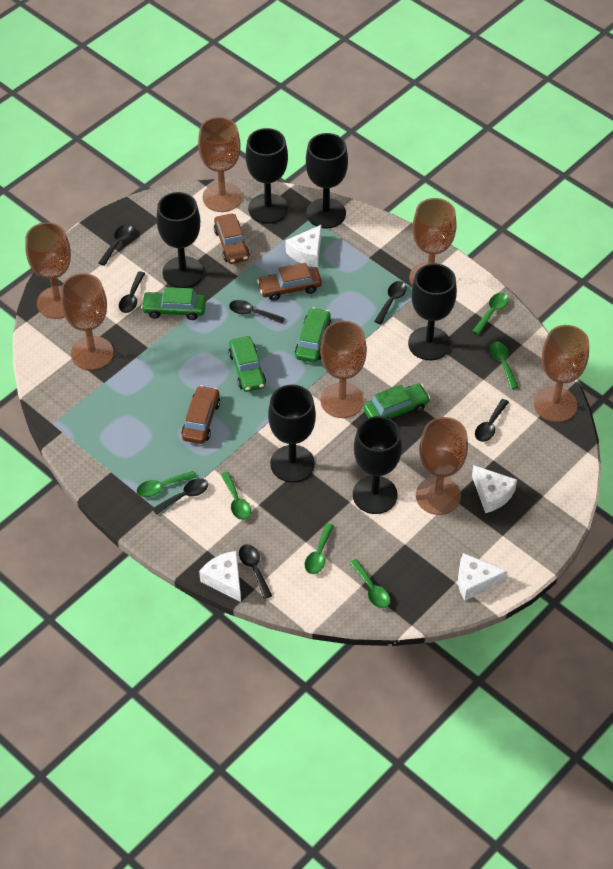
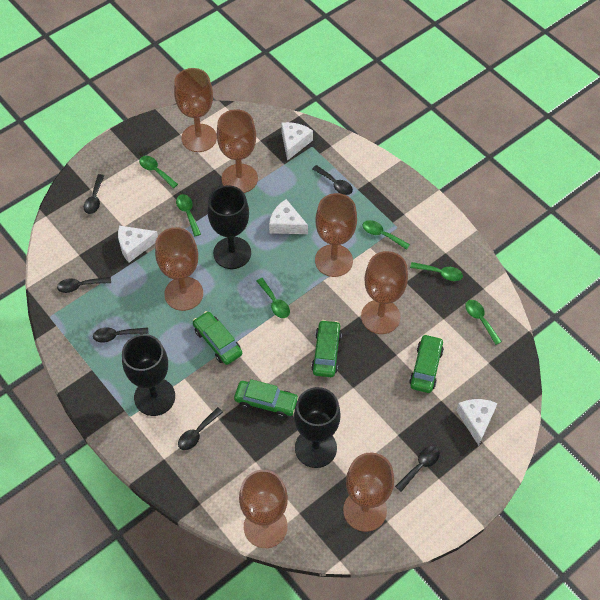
black goblet: 6 -> 3
black spoon: 7 -> 6
brown car: 3 -> 0

